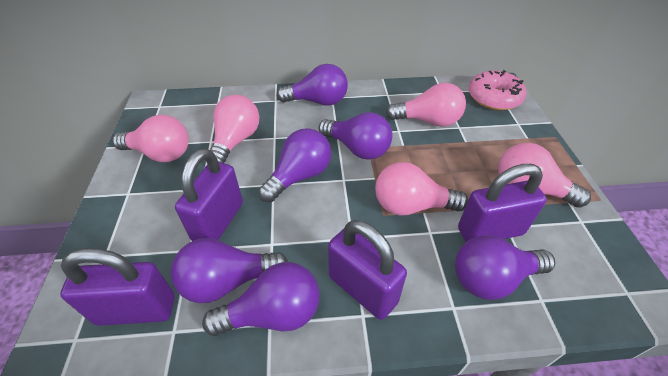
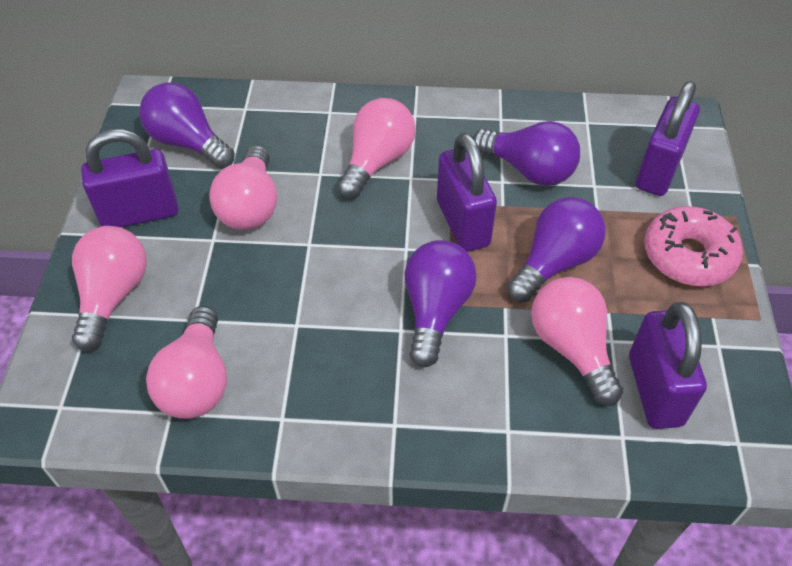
purple light bulb: 6 -> 4

